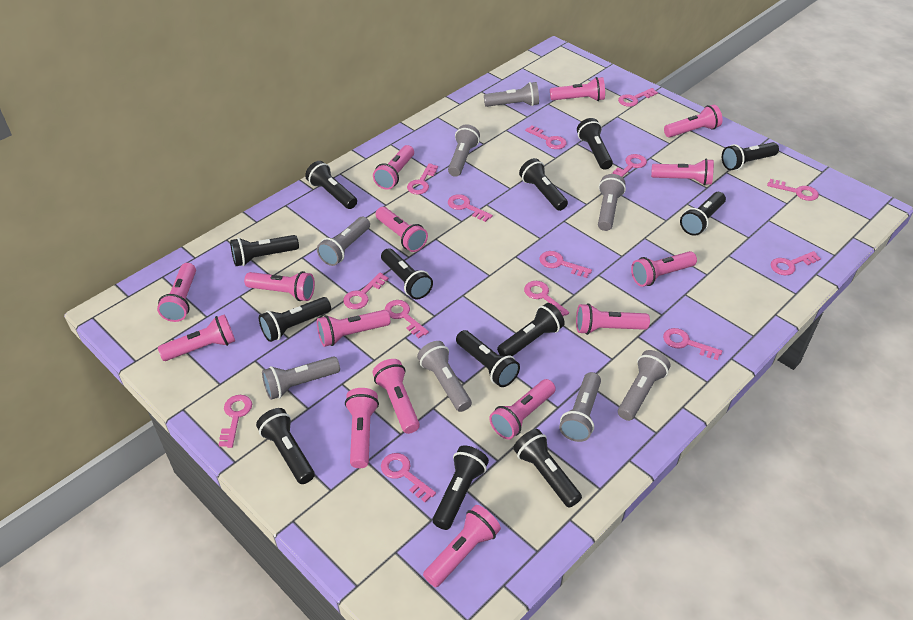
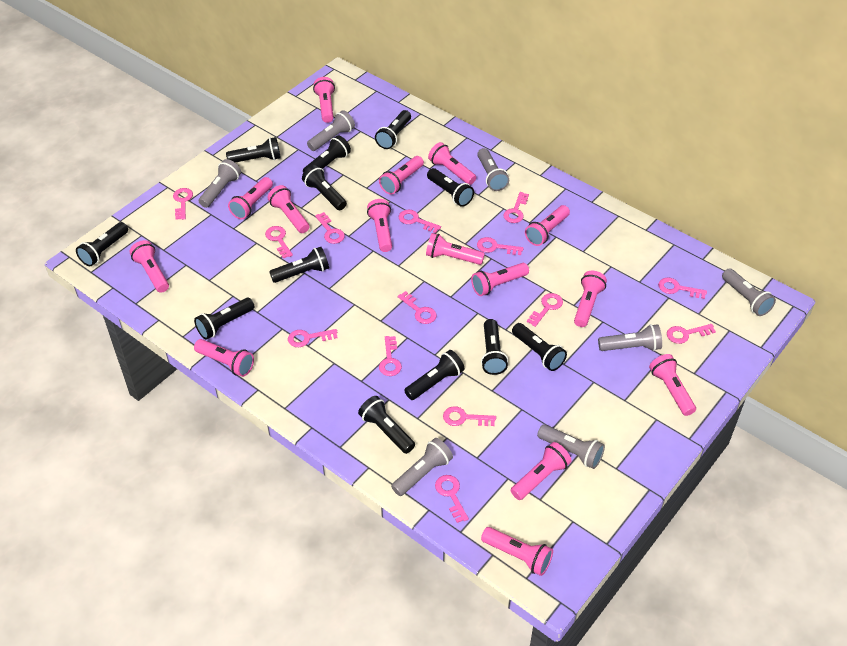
black flashlight: 13 -> 12
grey flashlight: 8 -> 7

